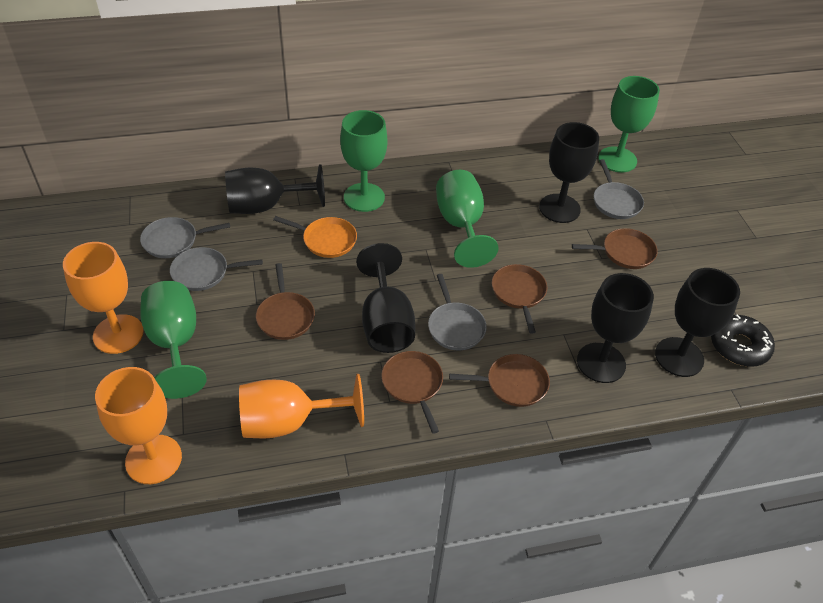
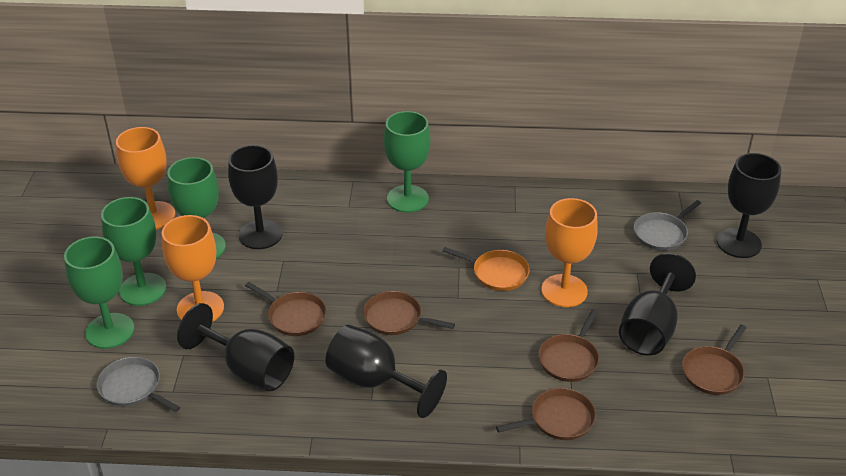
black donut: 1 -> 0
grey pan: 4 -> 2

